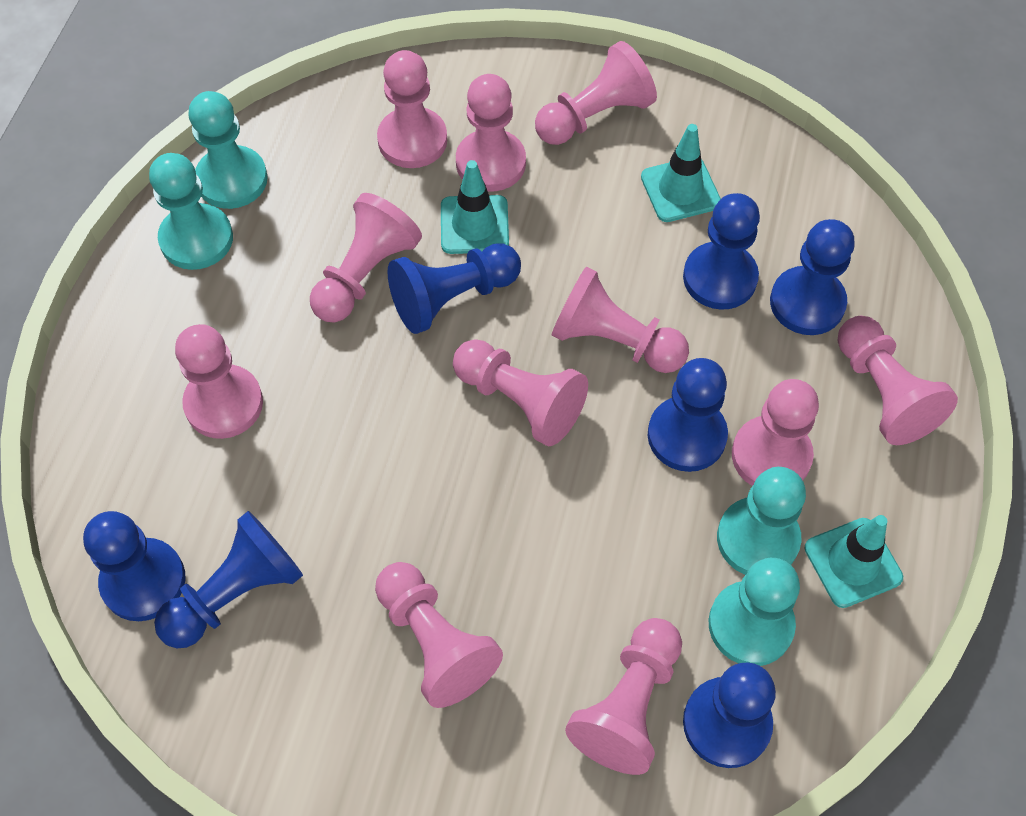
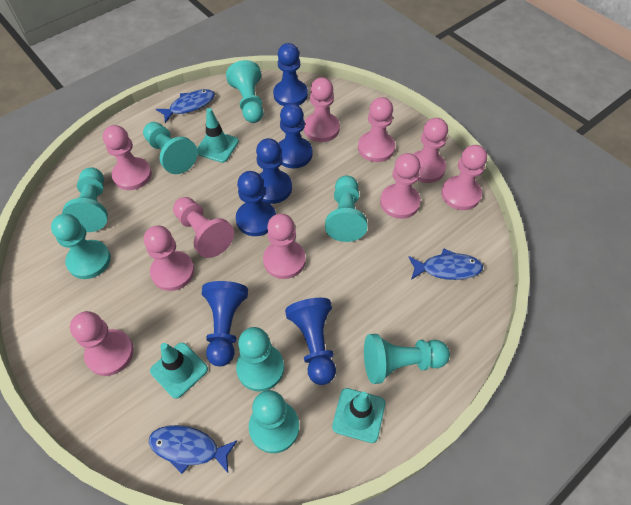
blue fish: 0 -> 3
blue pawn: 7 -> 6
pink pawn: 11 -> 10
turquoise pawn: 4 -> 8

